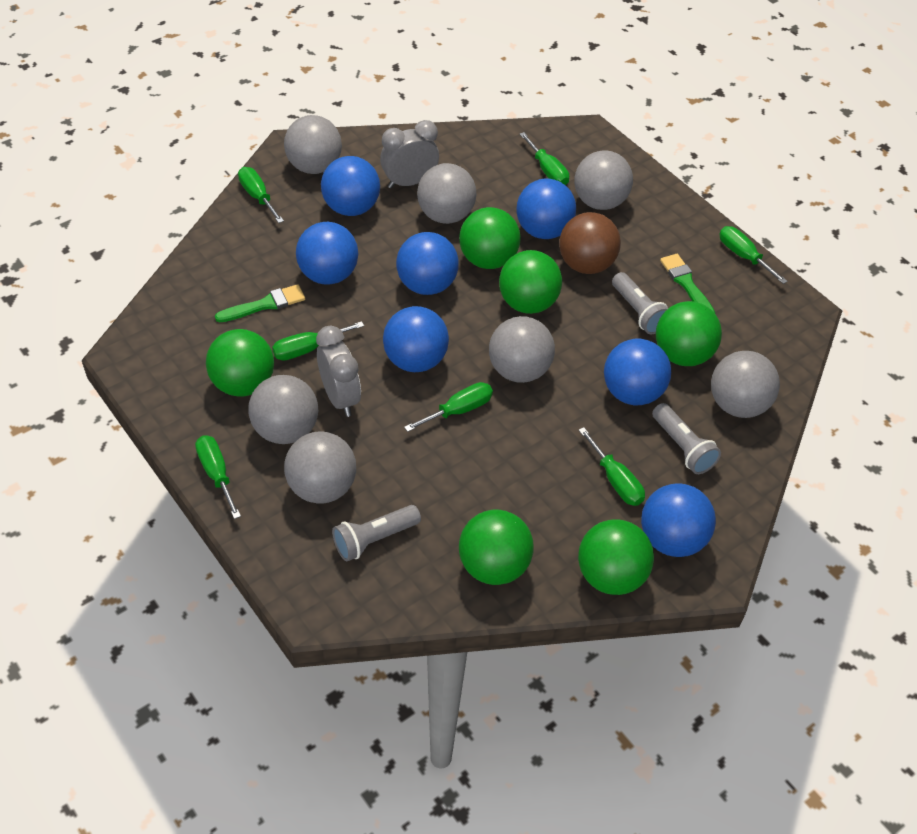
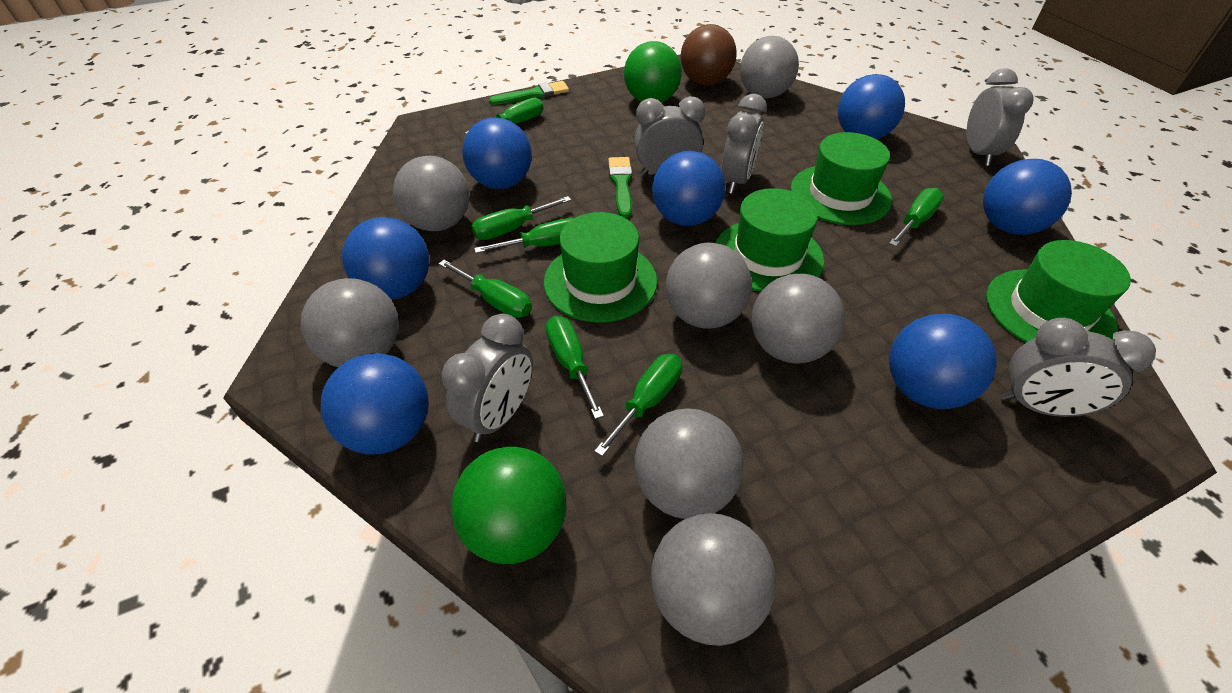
green ball: 6 -> 2
green hat: 0 -> 4
grey clock: 2 -> 5
grey flashlight: 3 -> 0

